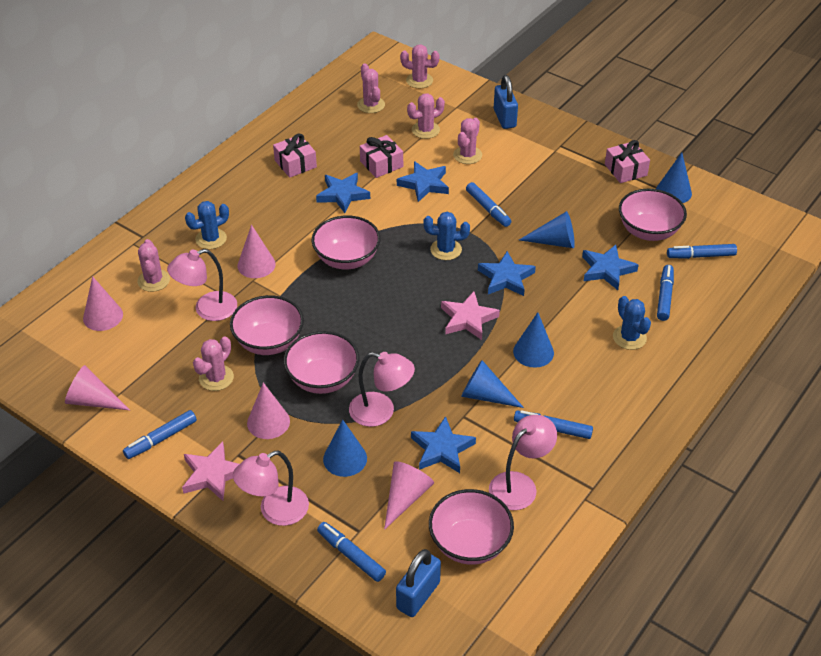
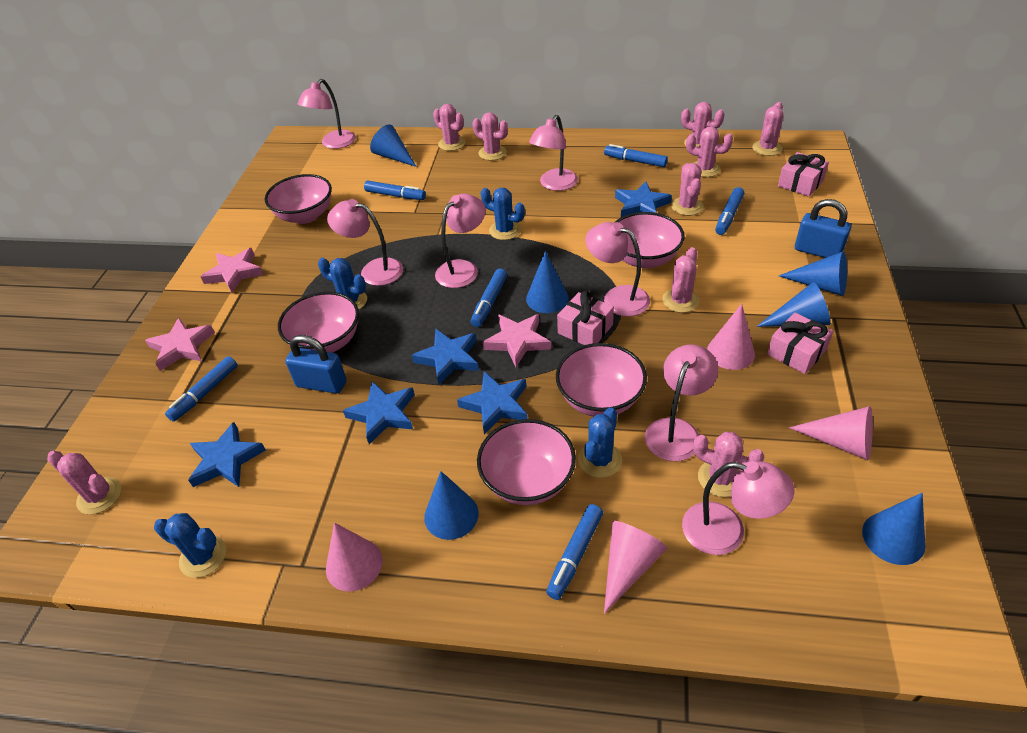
blue cactus: 3 -> 4
blue cone: 5 -> 6
pink cactus: 6 -> 9
pink cone: 5 -> 4
pink lamp: 4 -> 7
pink star: 2 -> 3

